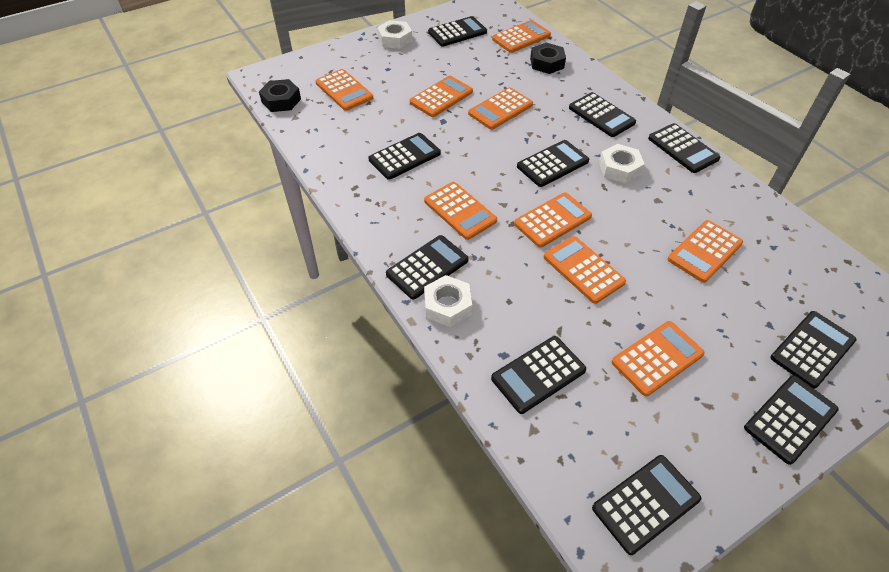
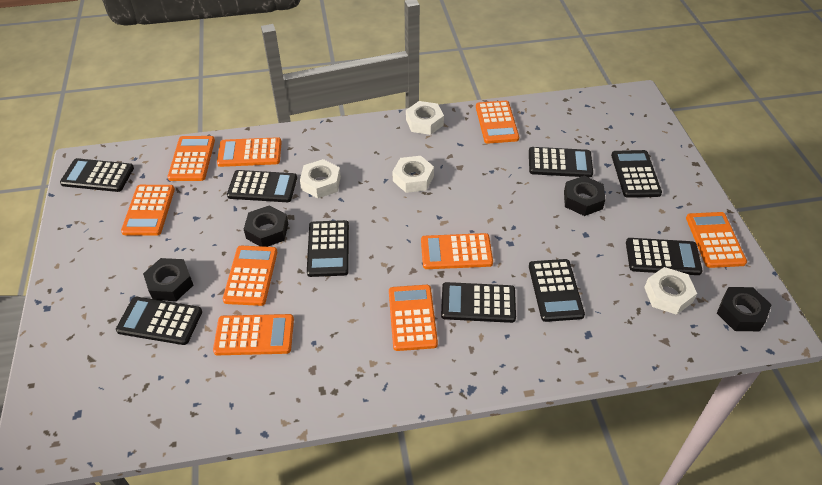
black calculator: 10 -> 9
black nut: 2 -> 4
white nut: 3 -> 4

